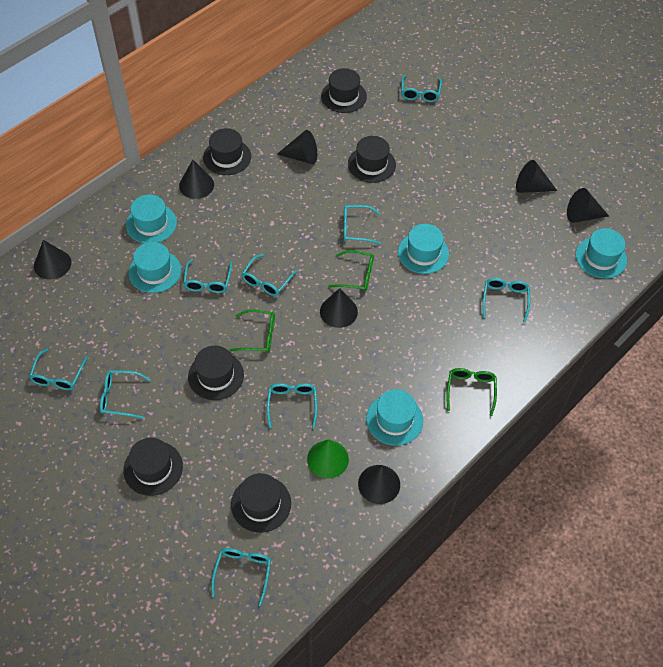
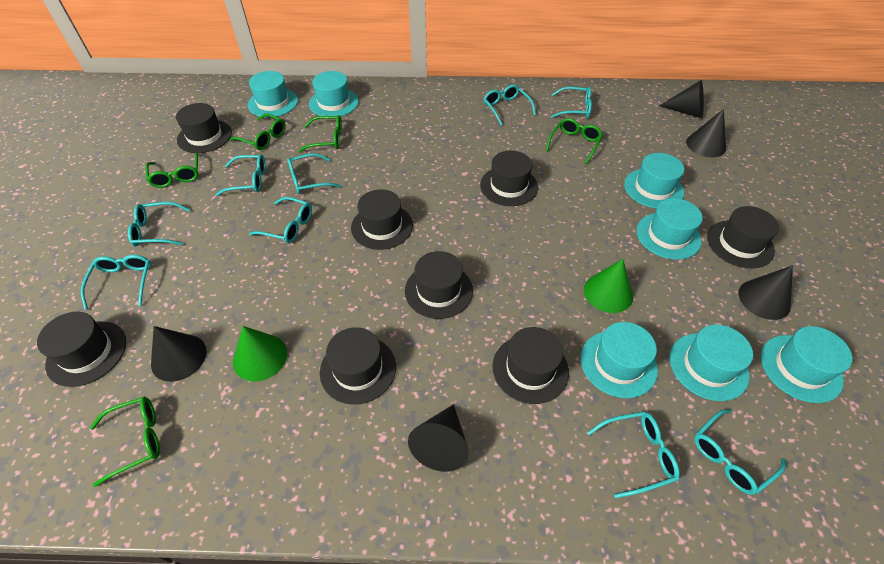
black cone: 7 -> 5
black hat: 6 -> 8
green cone: 1 -> 2
green glasses: 3 -> 5
turquoise hat: 5 -> 7

